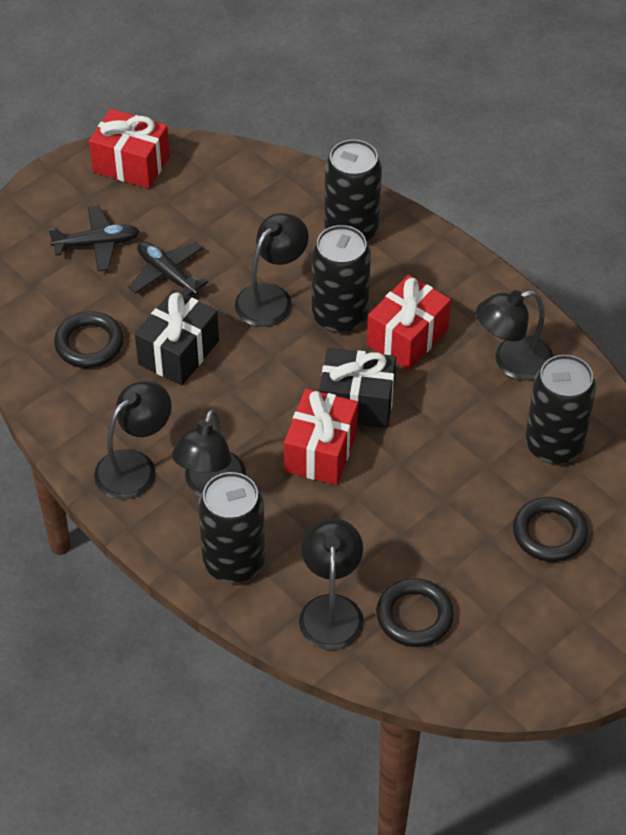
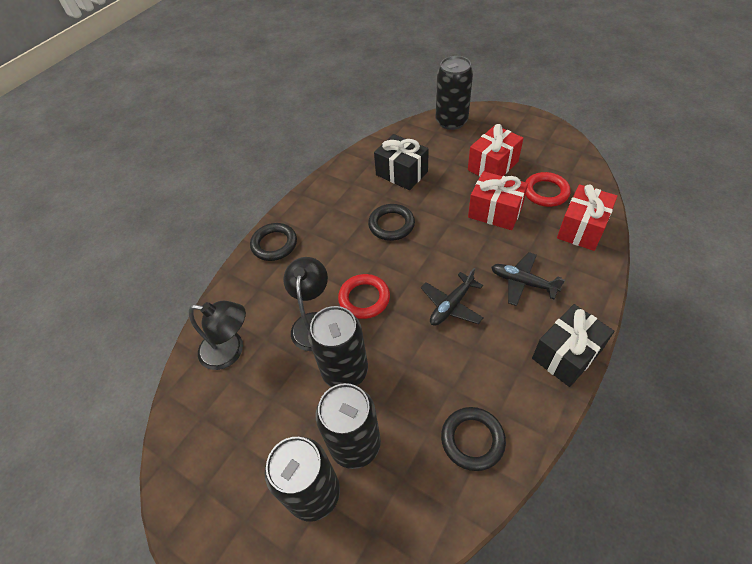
black lamp: 5 -> 2
red ring: 0 -> 2

